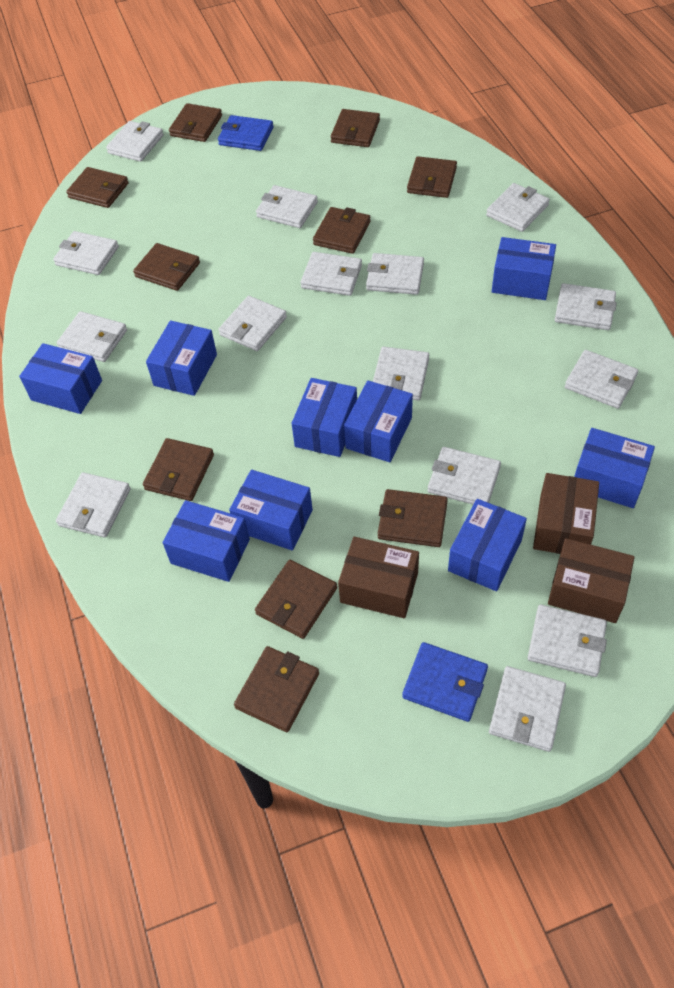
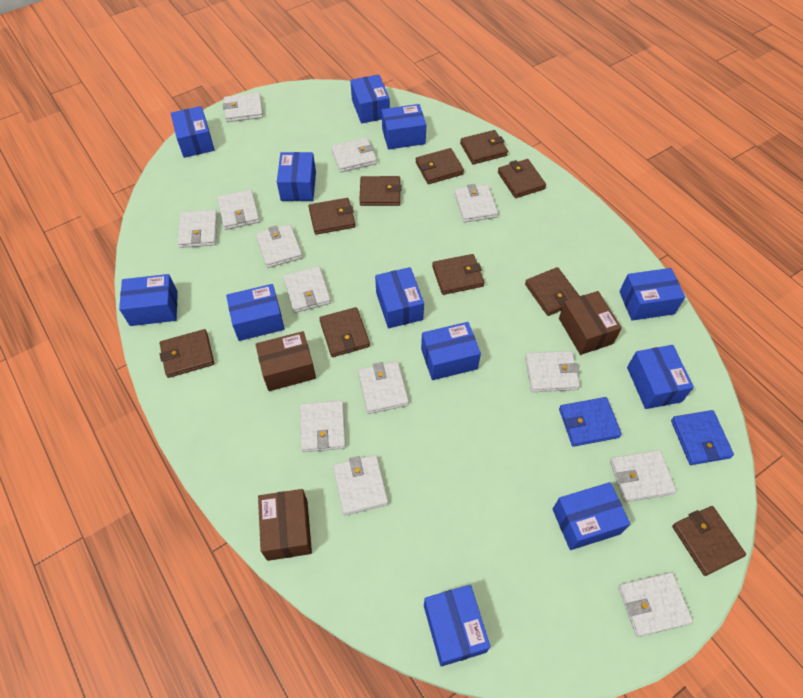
blue box: 9 -> 12
white wallet: 15 -> 13

